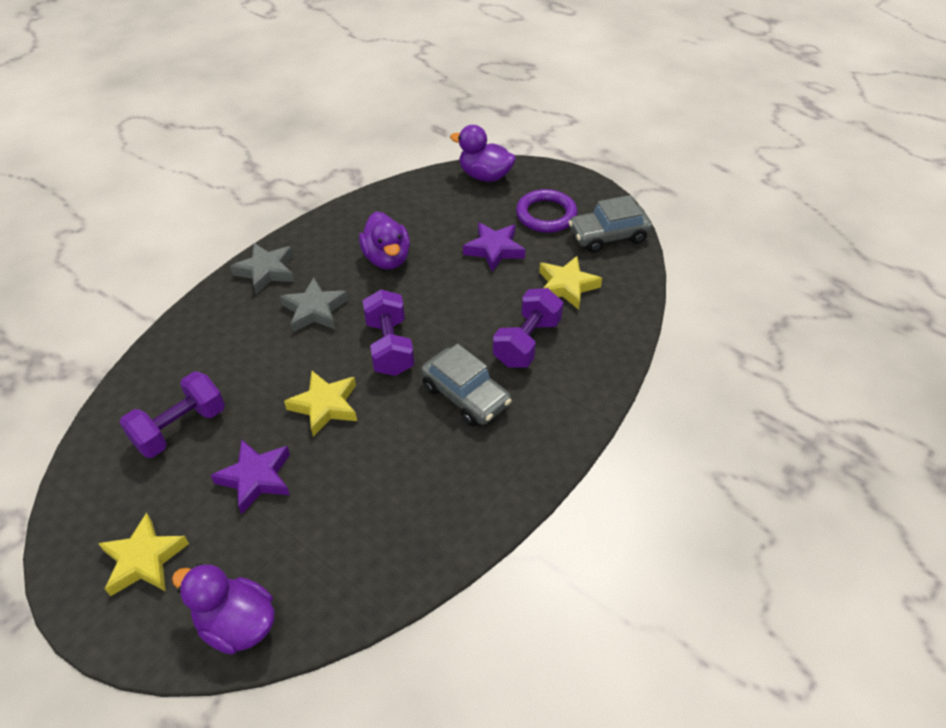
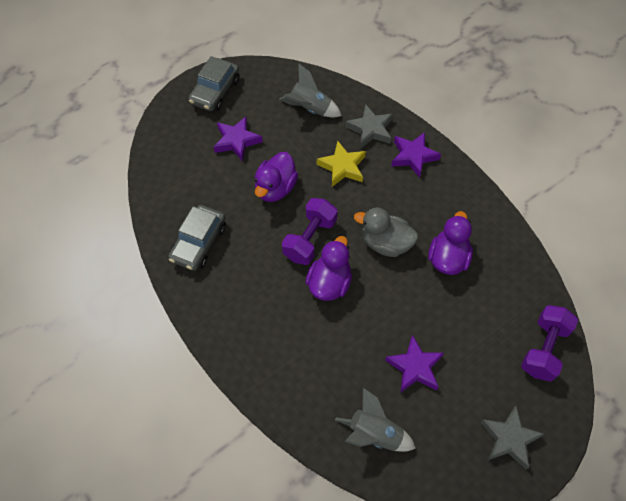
grey duck: 0 -> 1
grey rocket: 0 -> 2
purple dumbbell: 3 -> 2
purple ring: 1 -> 0
purple star: 2 -> 3
yellow star: 3 -> 1

